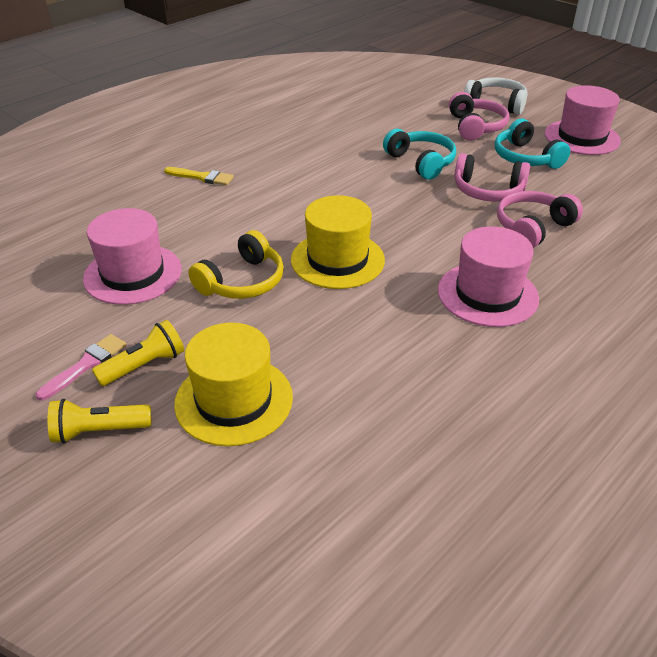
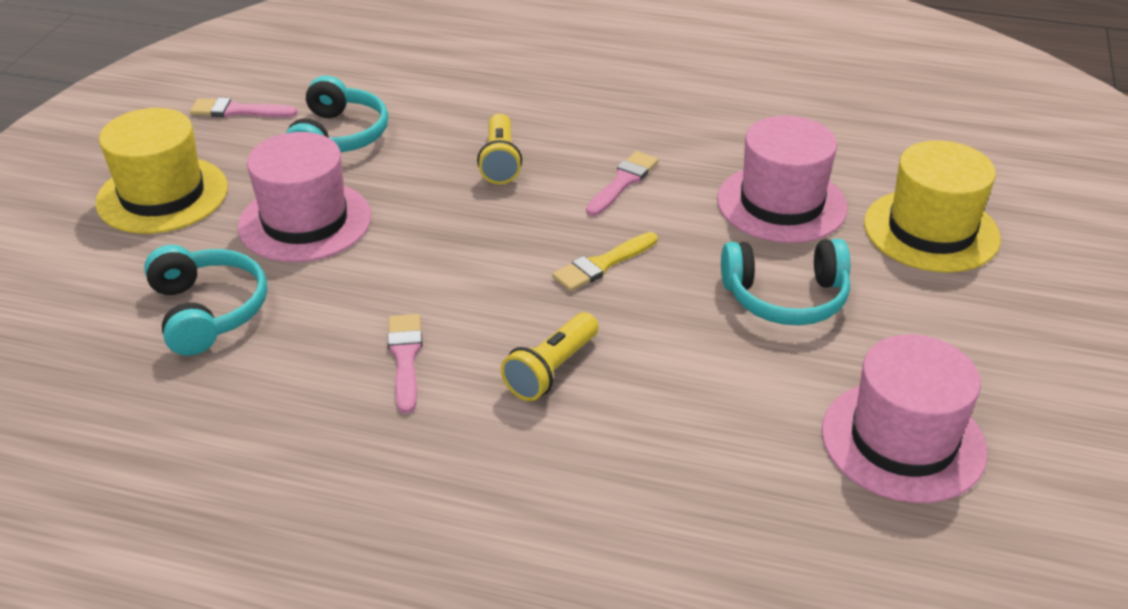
pink brush: 1 -> 3
pink headphones: 3 -> 0
turquoise headphones: 2 -> 3
white headphones: 1 -> 0
yellow headphones: 1 -> 0

